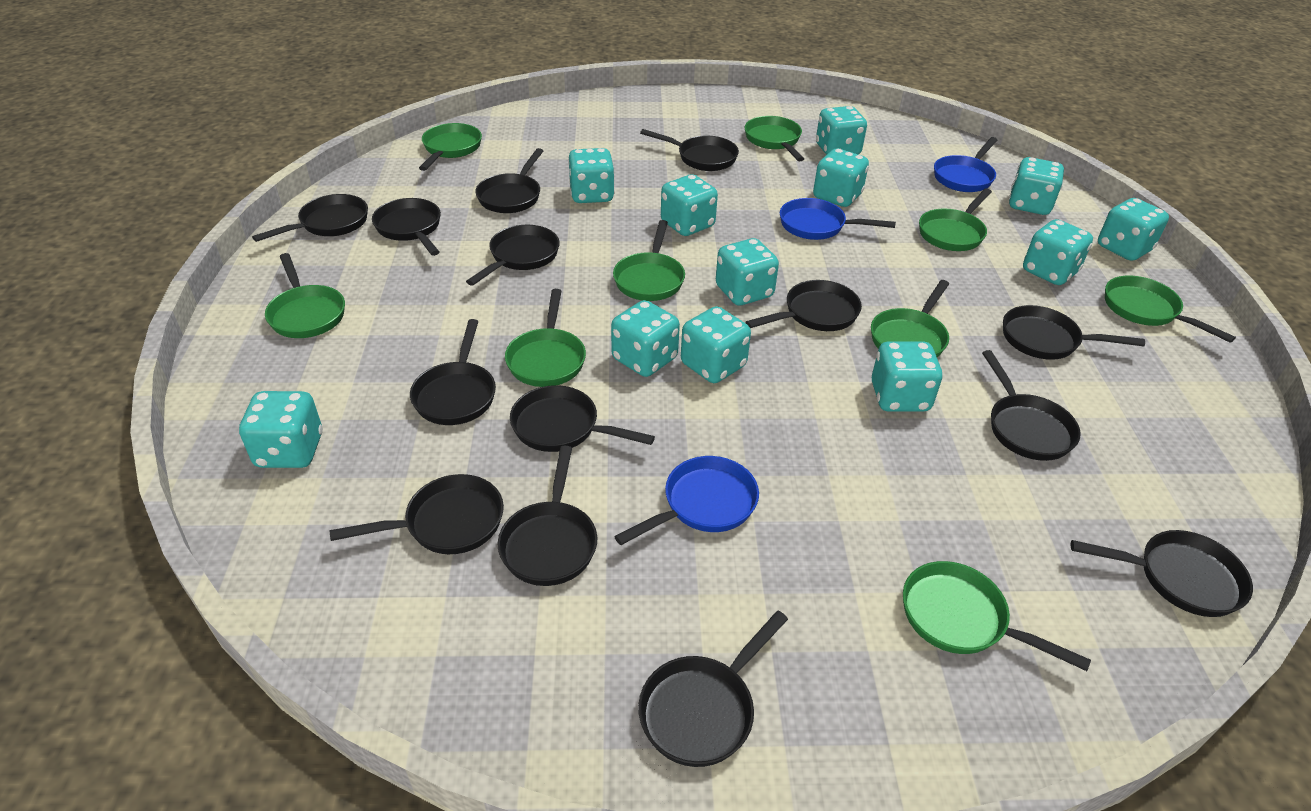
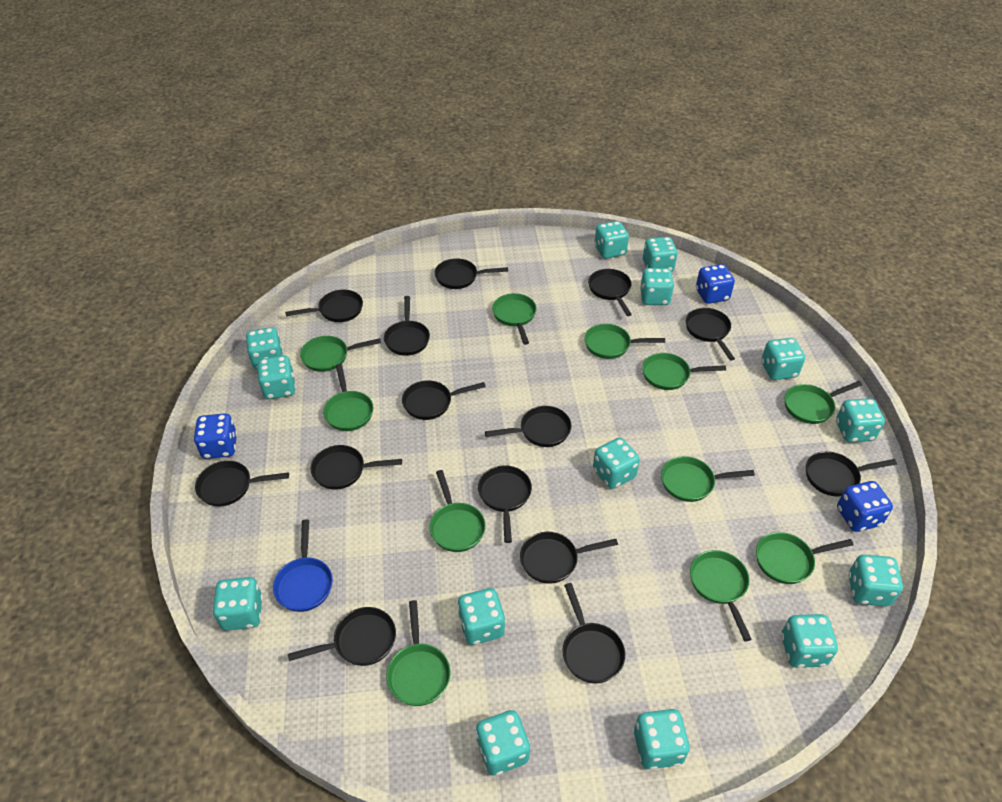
blue dice: 0 -> 3
blue pan: 3 -> 1
green pan: 9 -> 11
turquoise dice: 12 -> 14

